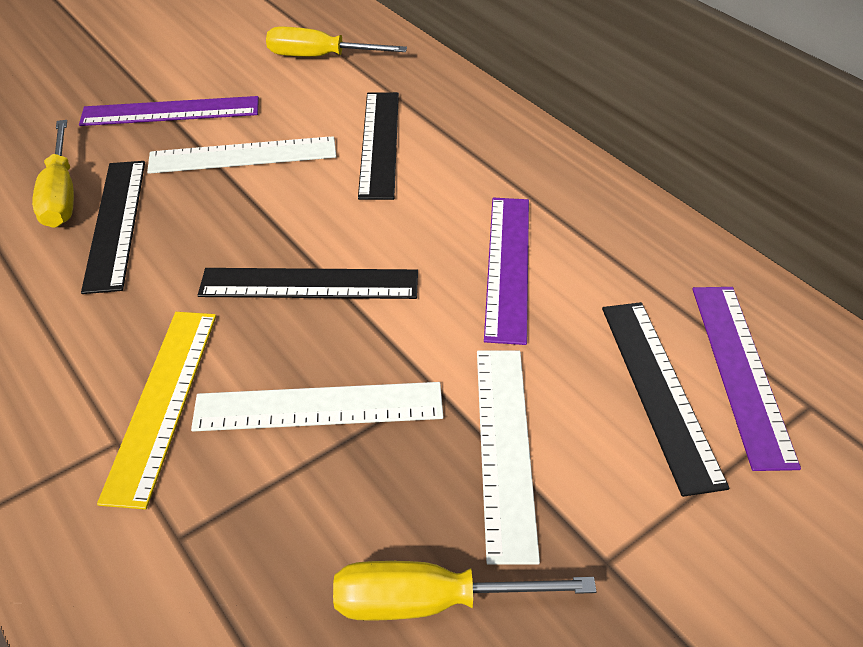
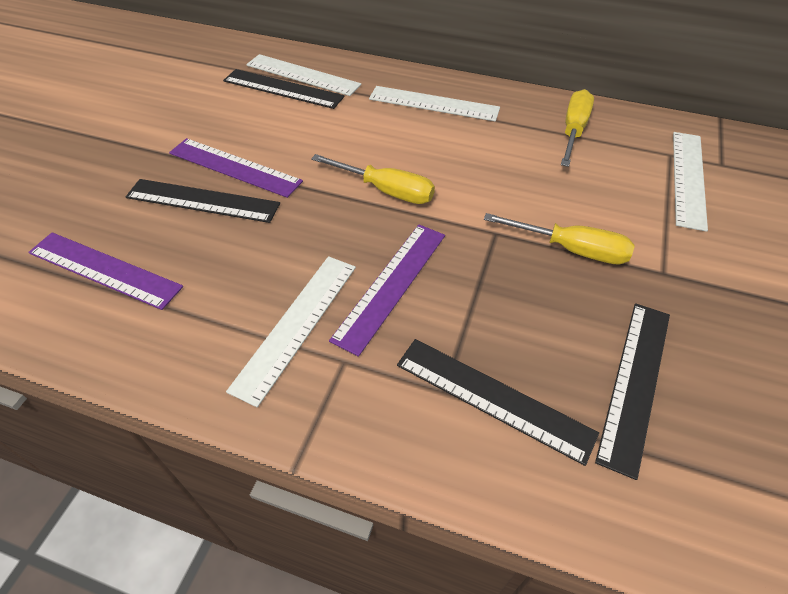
white ruler: 3 -> 4
yellow ruler: 1 -> 0

